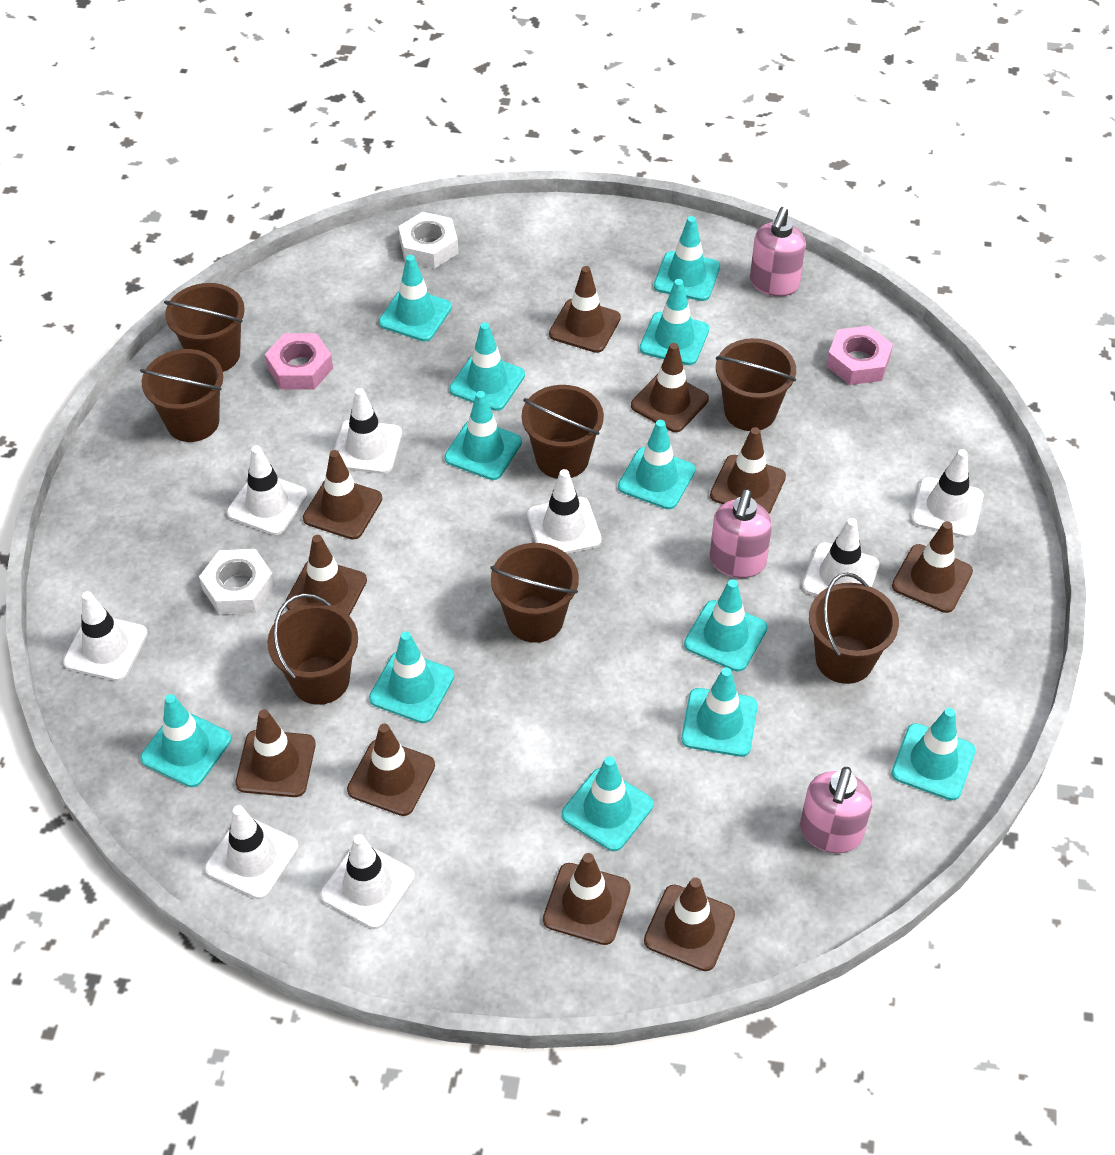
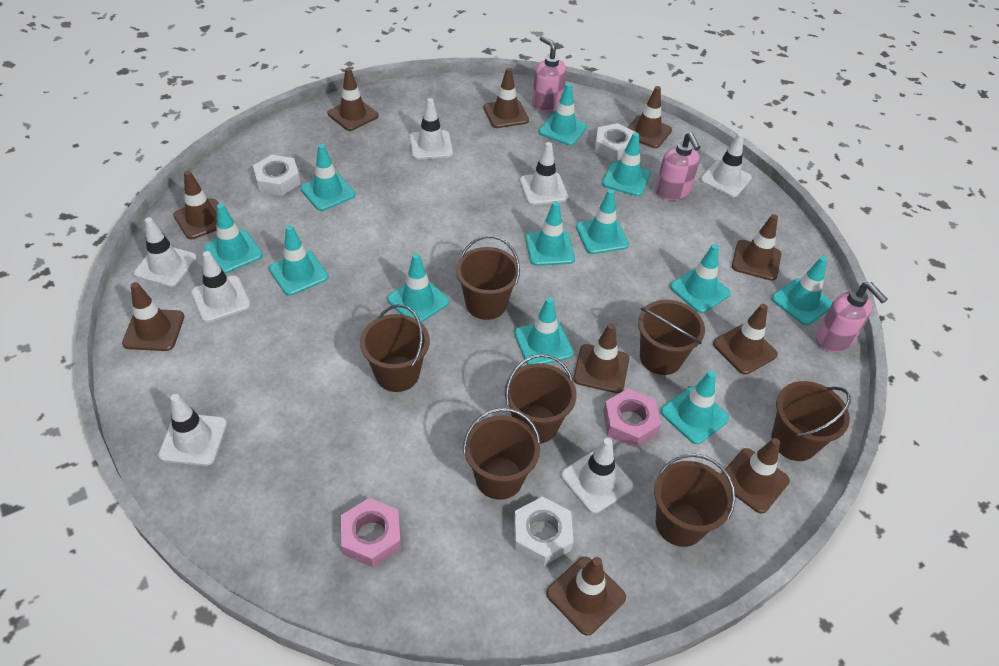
white nut: 2 -> 3
white traffic cone: 8 -> 7

